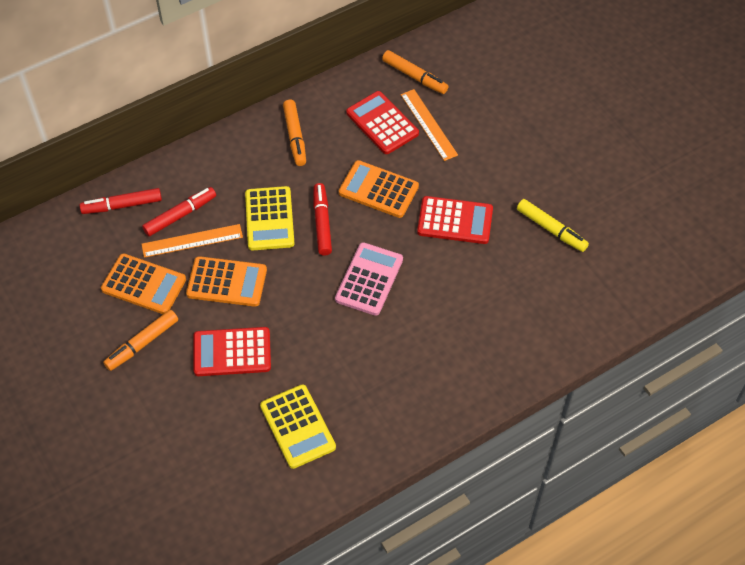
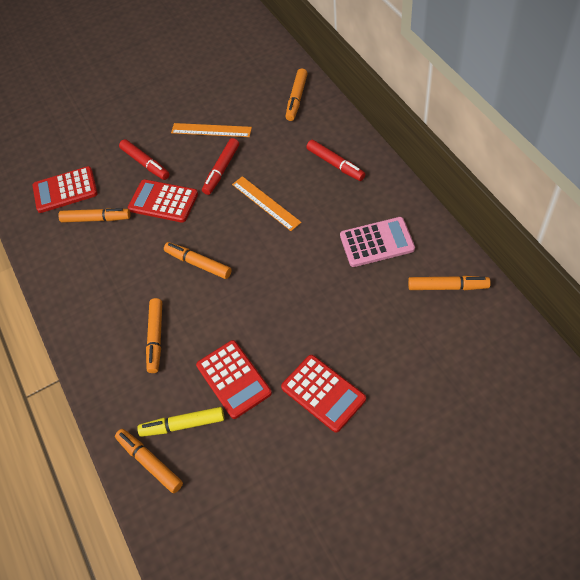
orange calculator: 3 -> 0
orange marker: 3 -> 6
red calculator: 3 -> 4
yellow calculator: 2 -> 0

